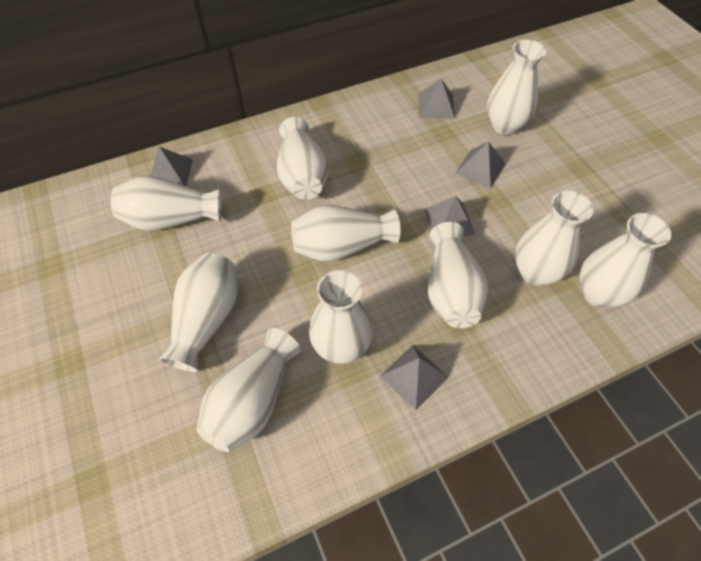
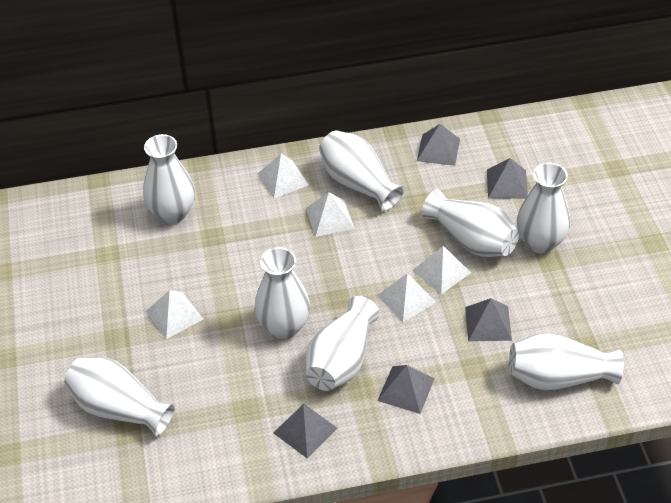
white pyramid: 0 -> 5
white vase: 10 -> 8

